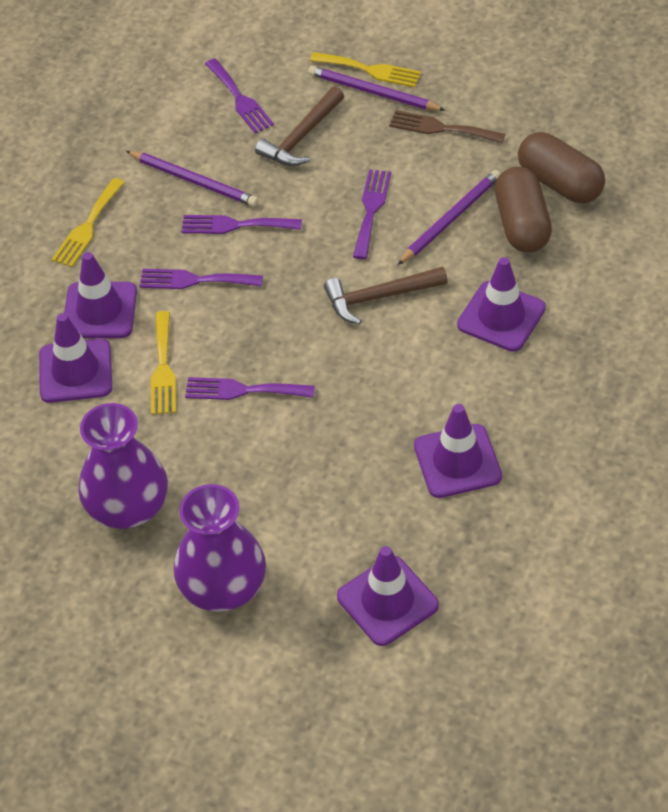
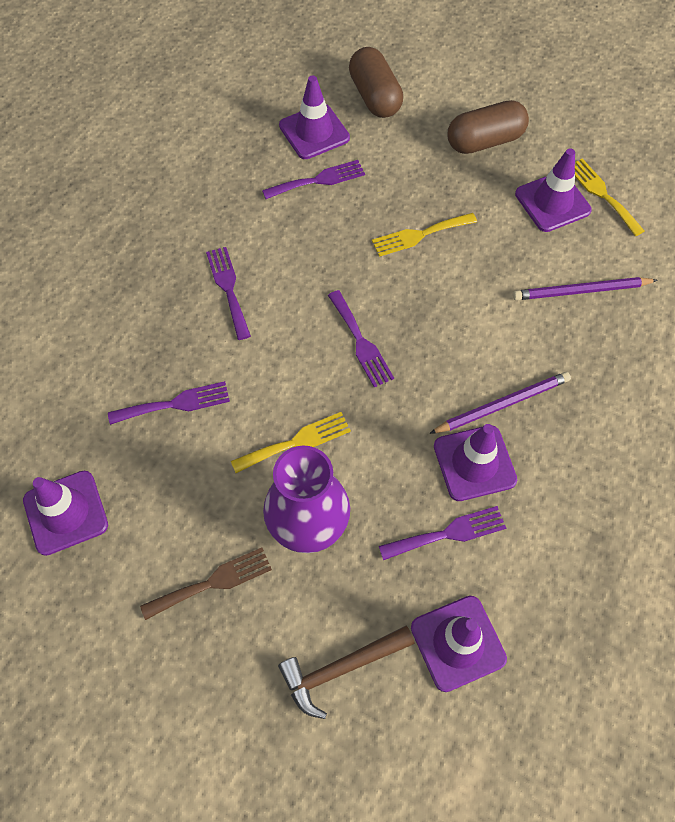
brown hammer: 2 -> 1
purple pencil: 3 -> 2
purple vase: 2 -> 1

